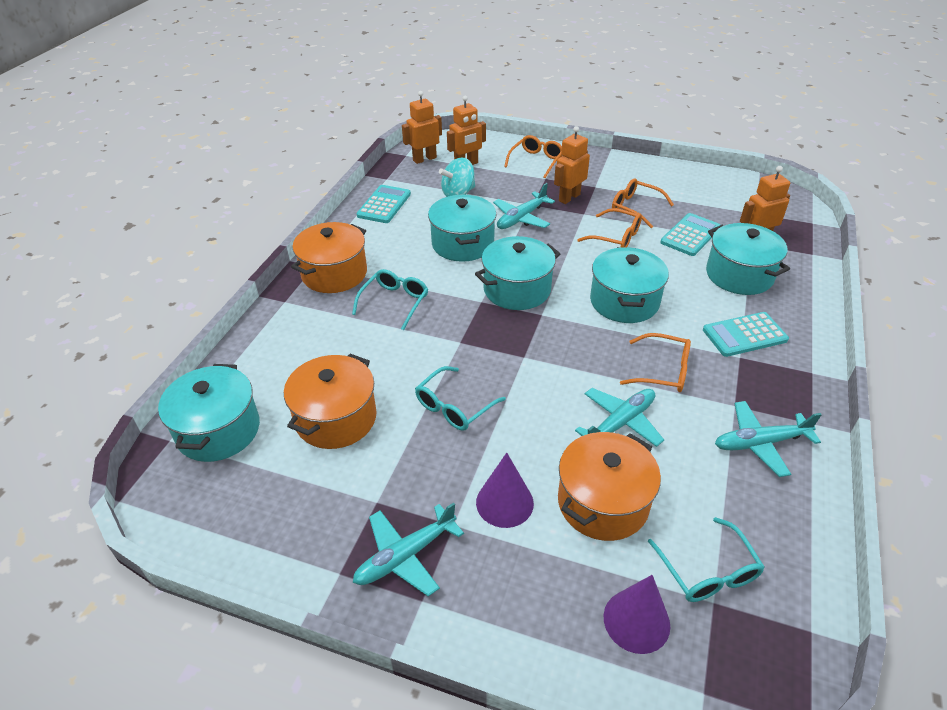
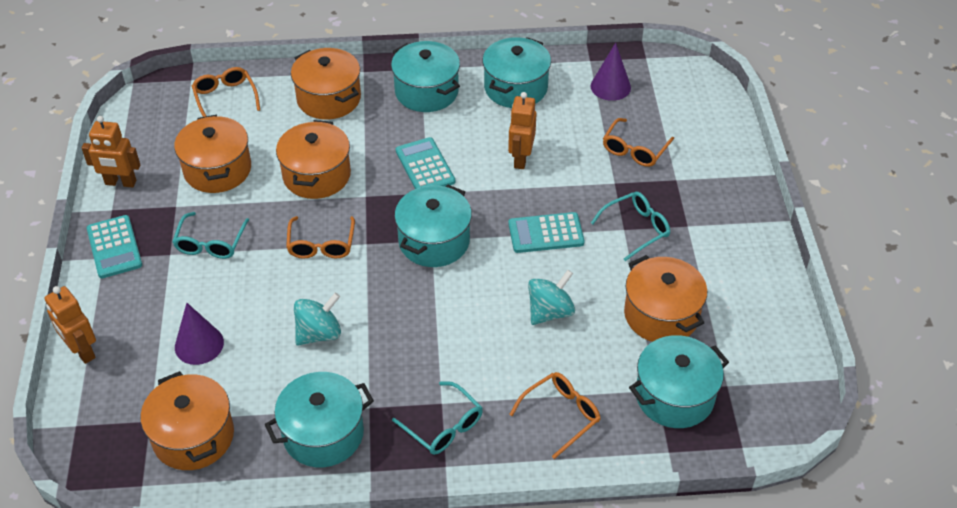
orange pot: 3 -> 5
orange robot: 4 -> 3
turquoise plane: 4 -> 0
turquoise spinning top: 1 -> 2

